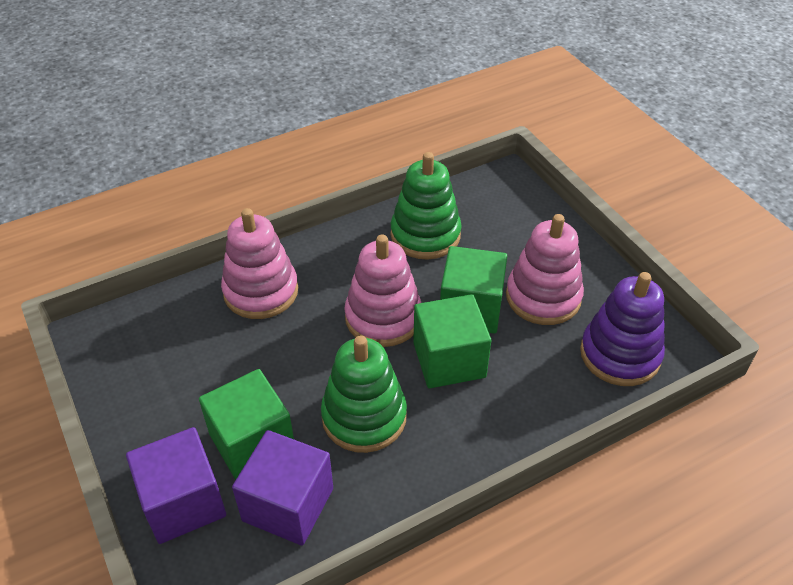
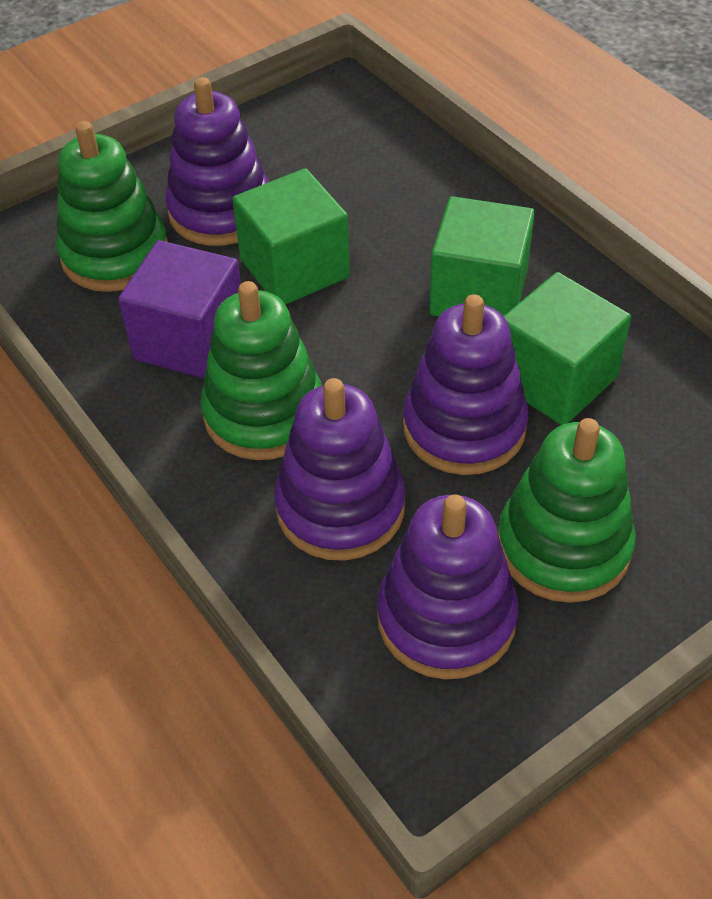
green stacking toy: 2 -> 3
pink stacking toy: 3 -> 0
purple cube: 2 -> 1
purple stacking toy: 1 -> 4

